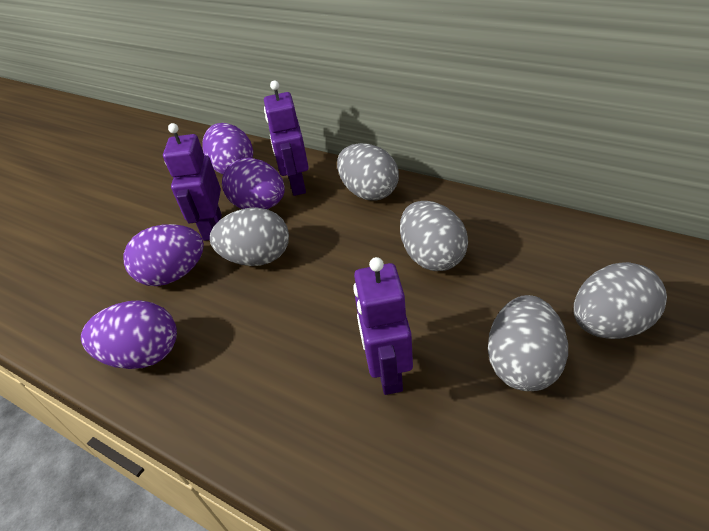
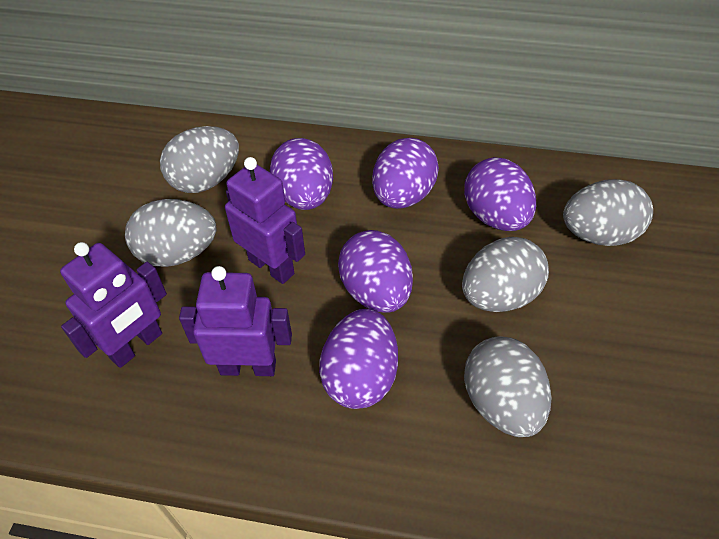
purple egg: 4 -> 5

